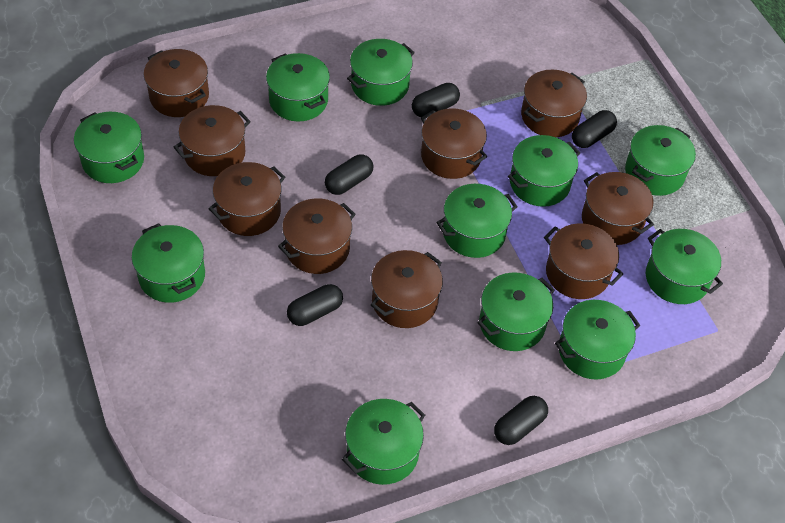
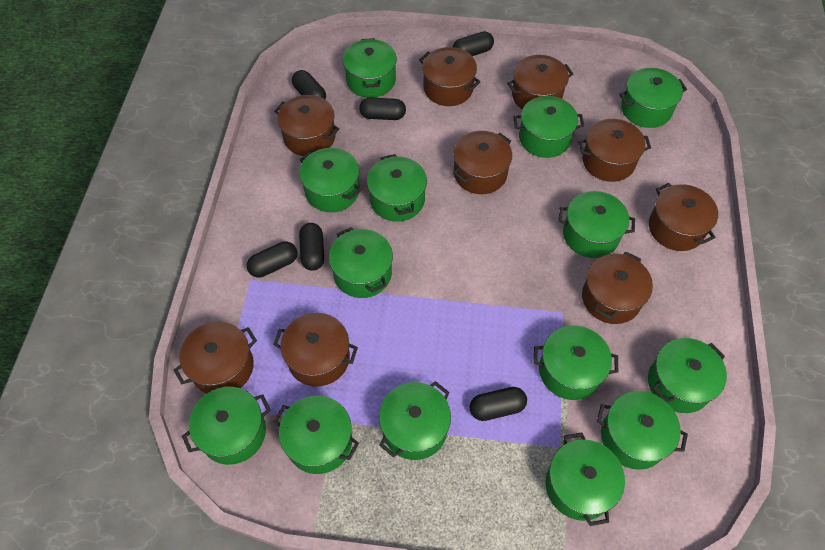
black capsule: 5 -> 6
green pot: 11 -> 14

